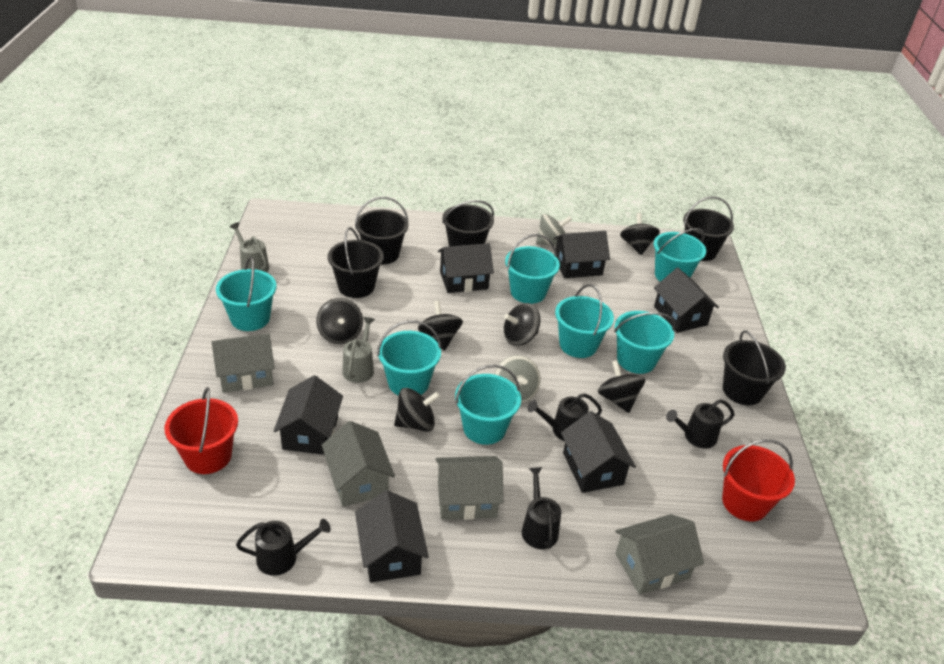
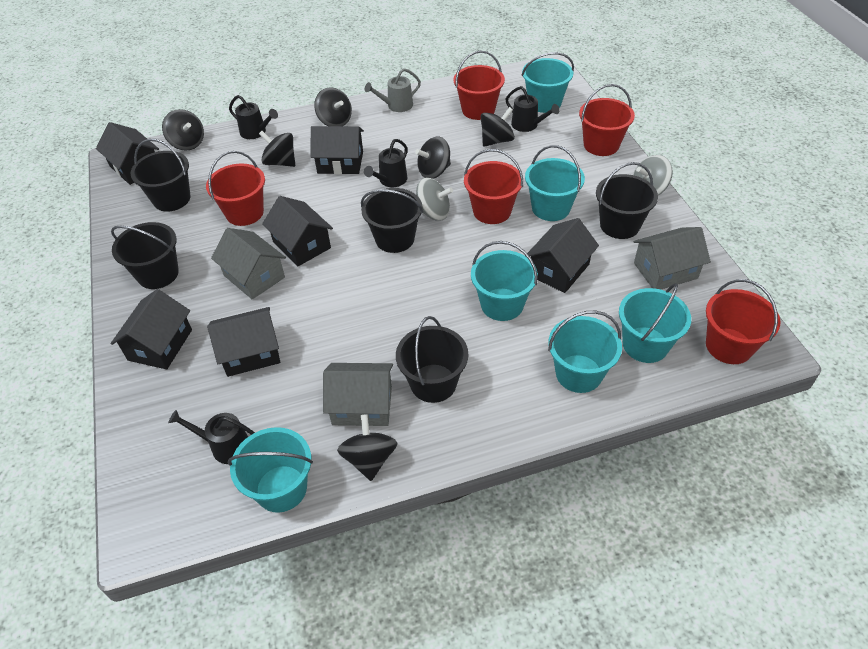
grey house: 4 -> 3
grey watering can: 2 -> 1
red bucket: 2 -> 5
turquoise bucket: 7 -> 6

